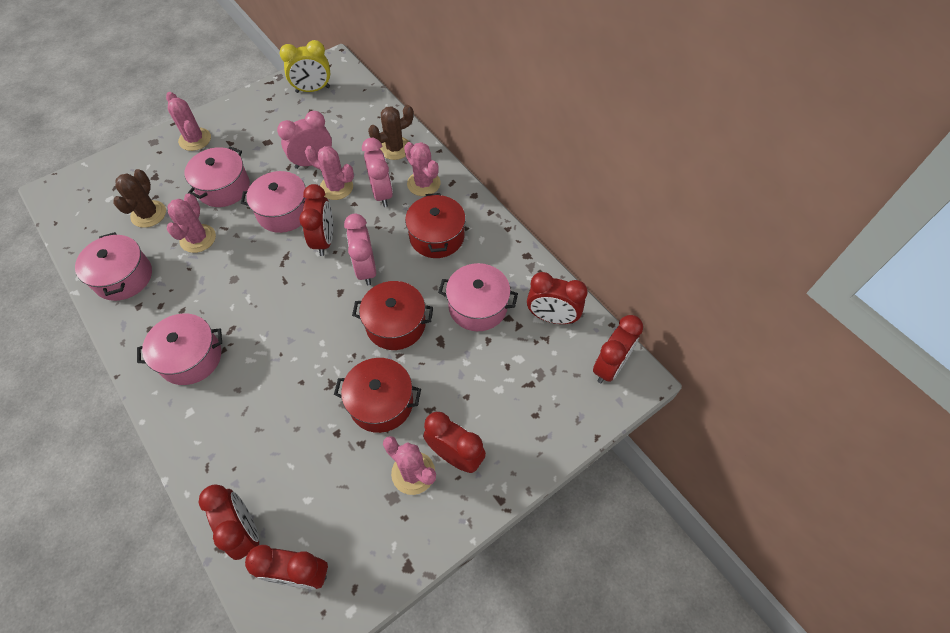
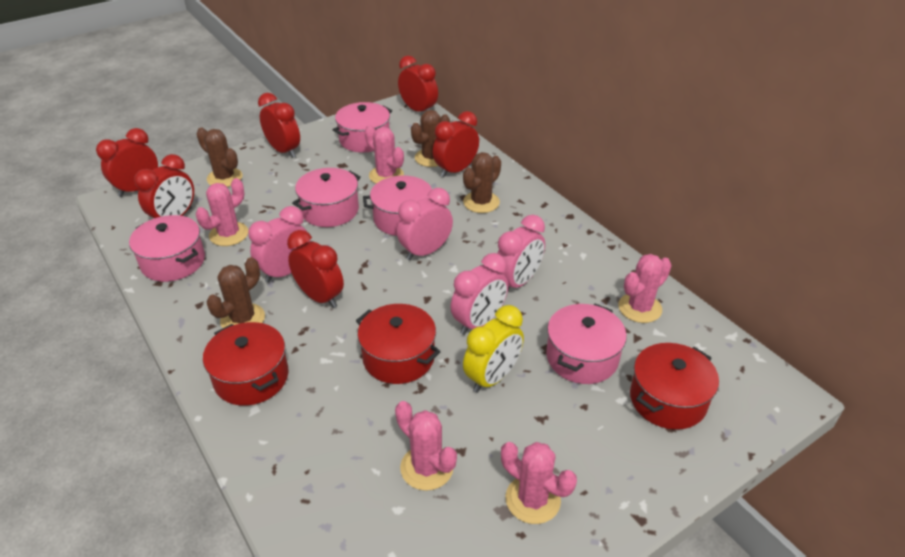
brown cactus: 2 -> 4
pink clock: 3 -> 4

